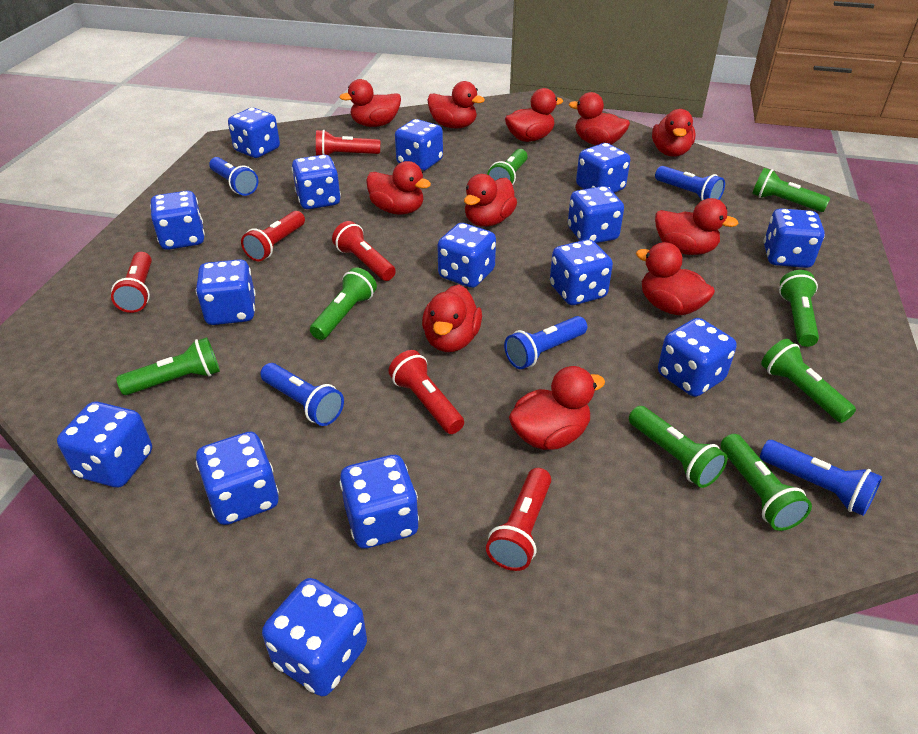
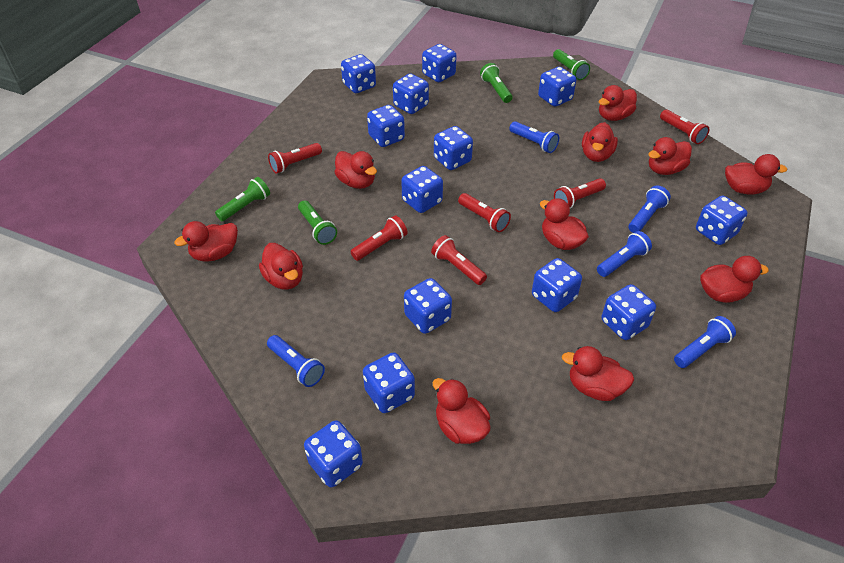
blue dice: 15 -> 13
green flashlight: 8 -> 4

